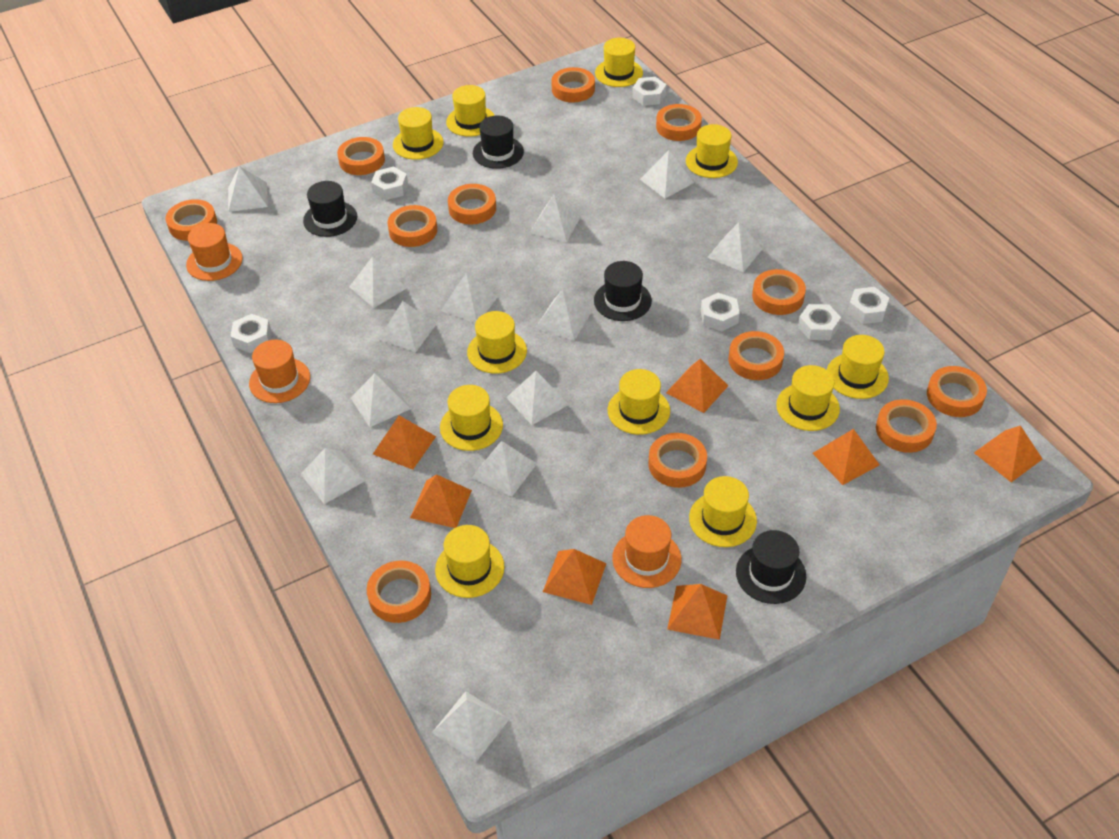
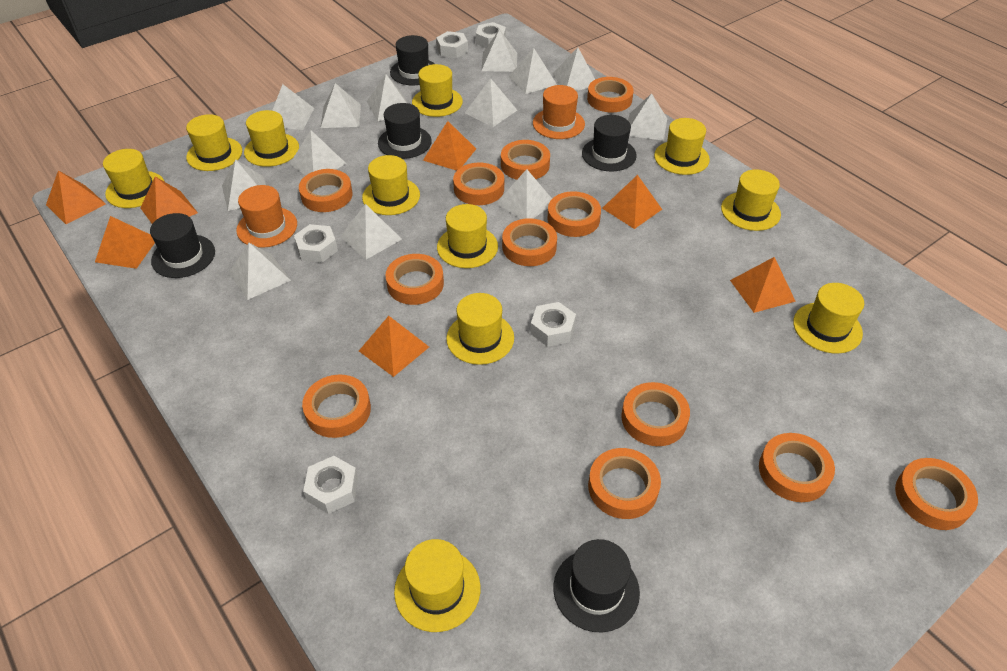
black hat: 4 -> 5
orange hat: 3 -> 2
white nut: 6 -> 5

